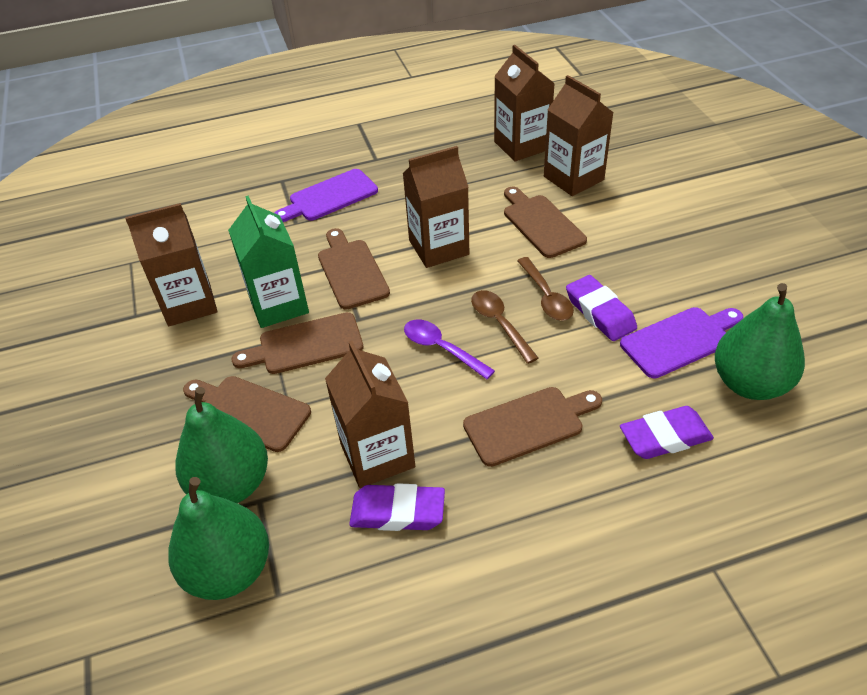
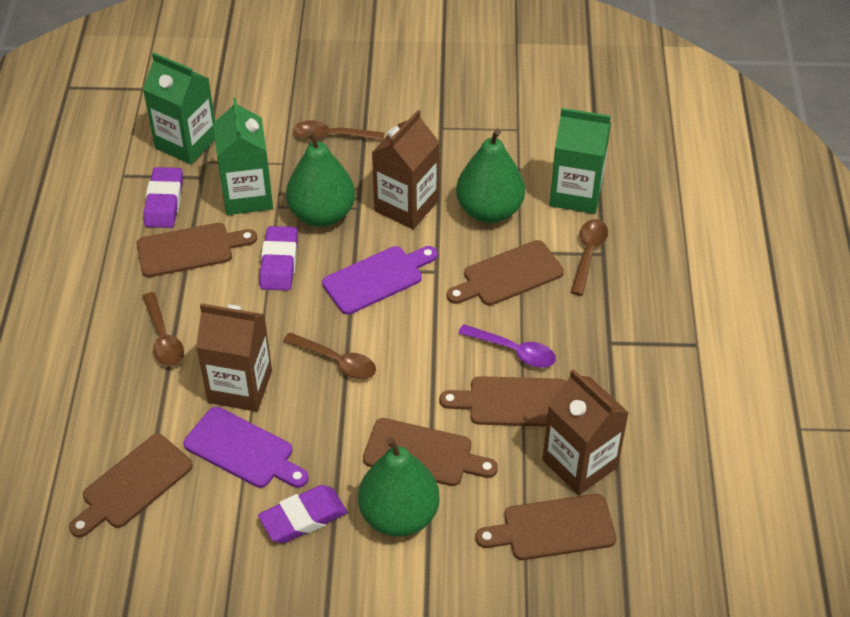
brown carton: 5 -> 3
brown cutting board: 5 -> 6
brown spoon: 2 -> 4
green carton: 1 -> 3

